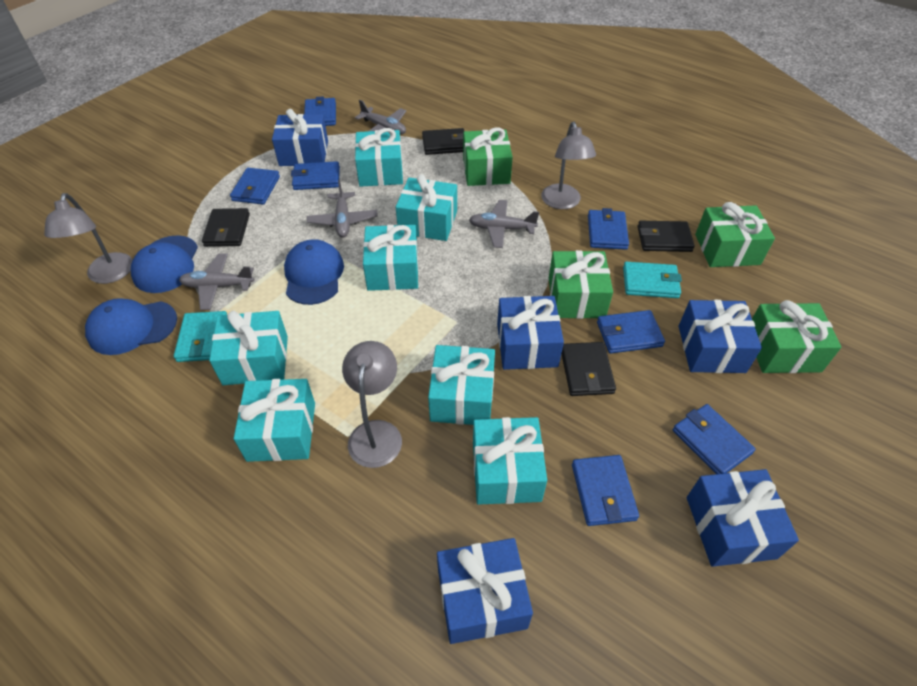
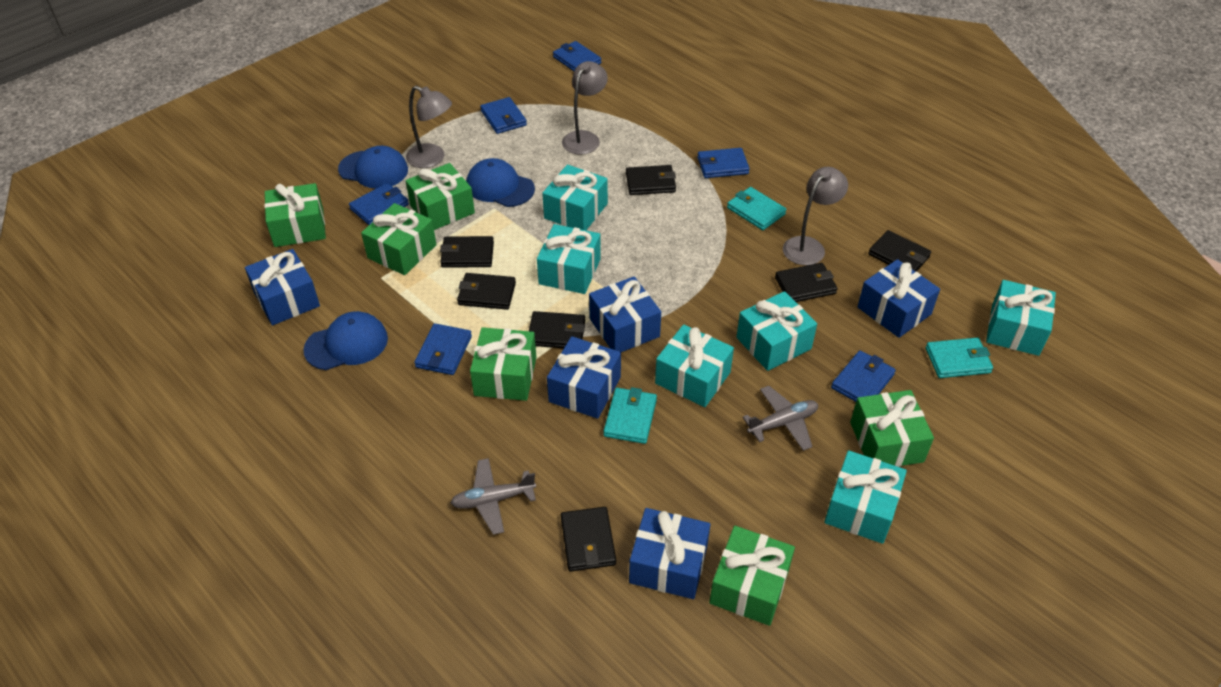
black wallet: 4 -> 7
blue wallet: 7 -> 6
green gift: 4 -> 6
grey plane: 4 -> 2
turquoise gift: 7 -> 6
turquoise wallet: 2 -> 3

